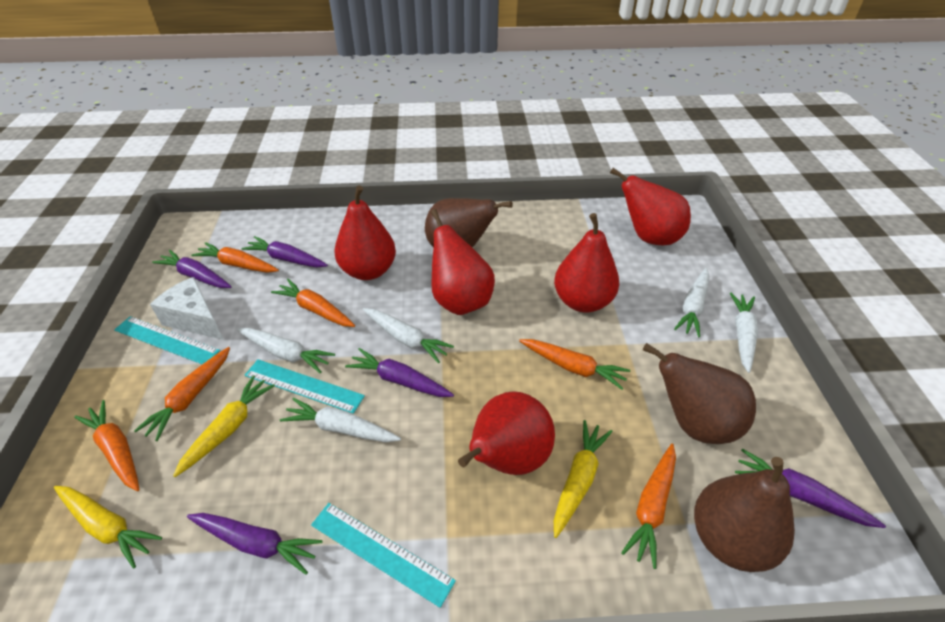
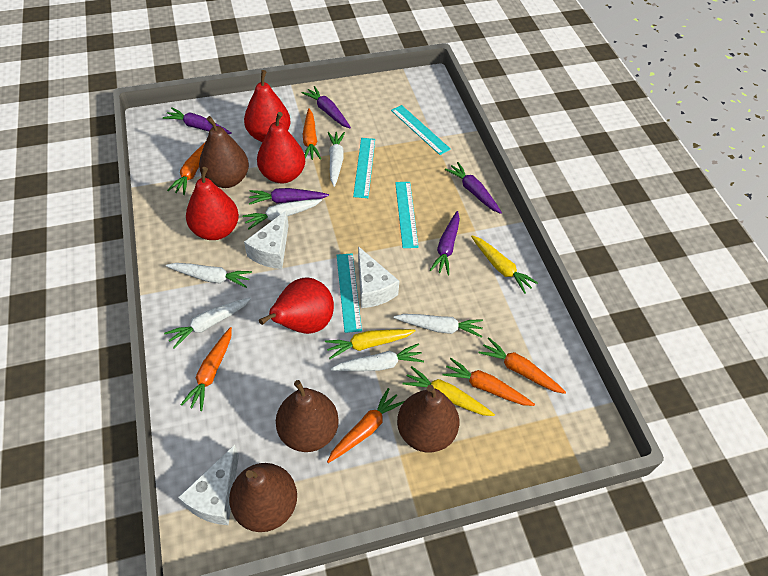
brown pear: 3 -> 4
red pear: 5 -> 4
turquoise ruler: 3 -> 4
white carrot: 5 -> 6
white cheese: 1 -> 3

